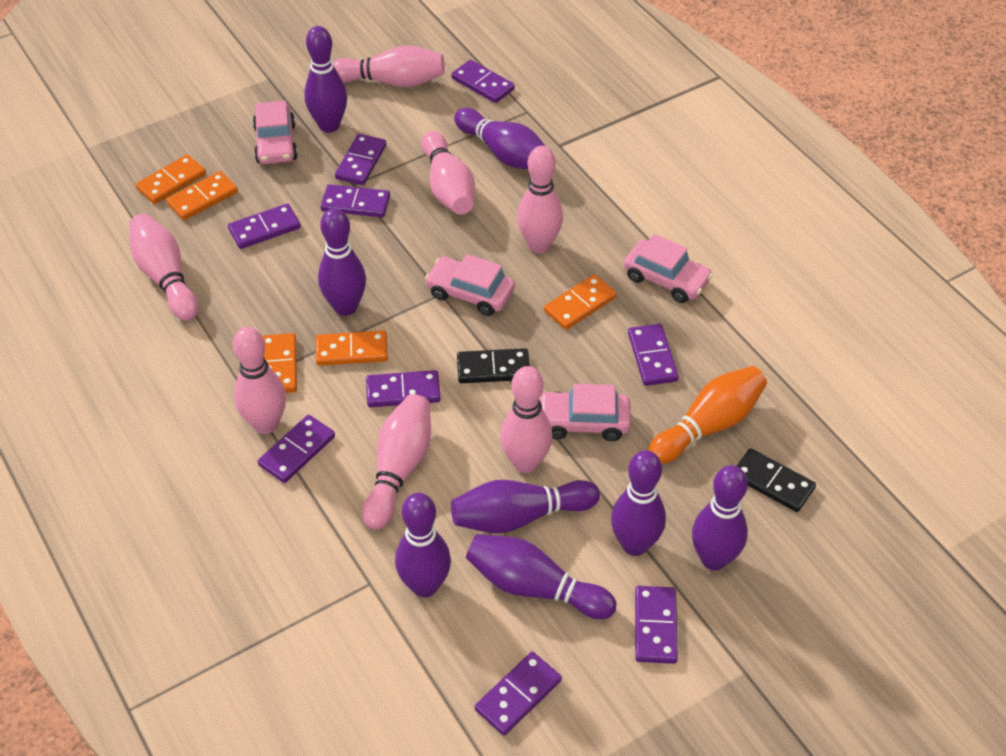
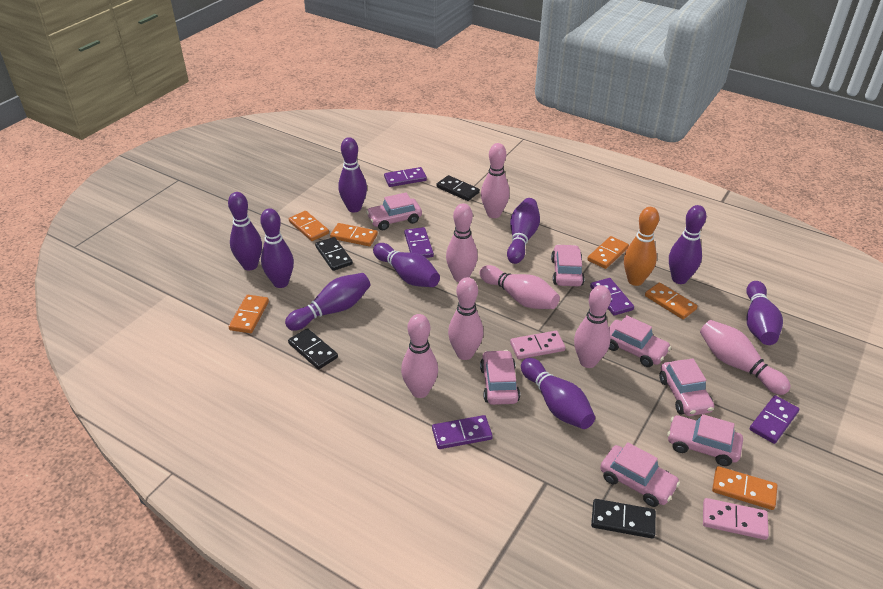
black domino: 2 -> 4
orange domino: 5 -> 6
pink car: 4 -> 7
pink domino: 0 -> 2
purple bowling pin: 8 -> 9
purple domino: 9 -> 5

